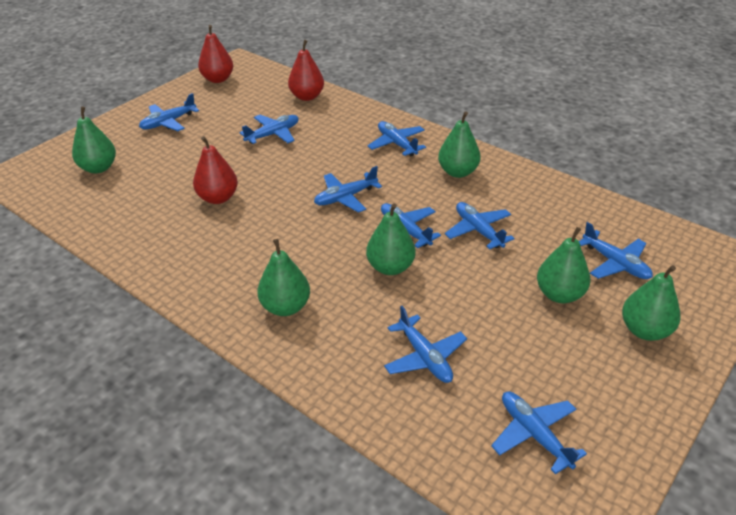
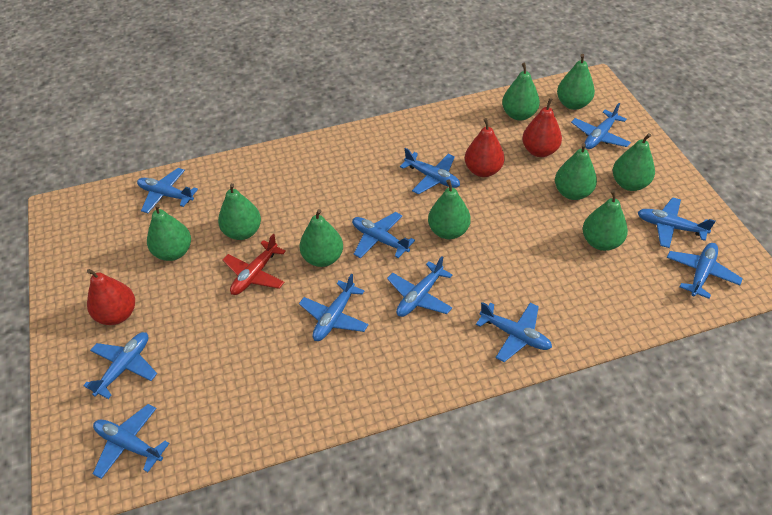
blue plane: 9 -> 11
green pear: 6 -> 9
red plane: 0 -> 1

